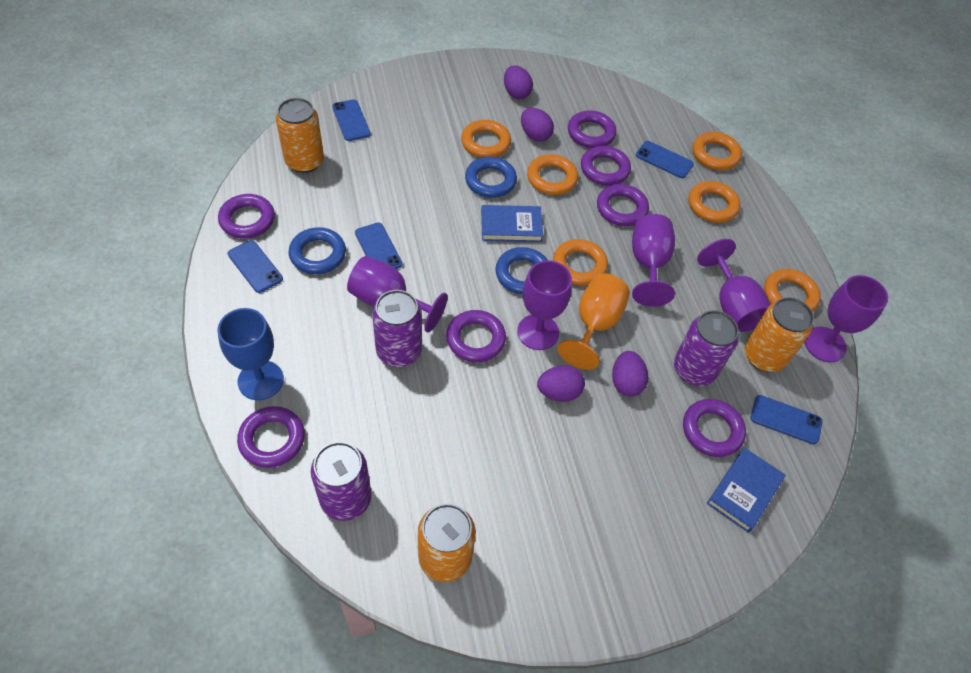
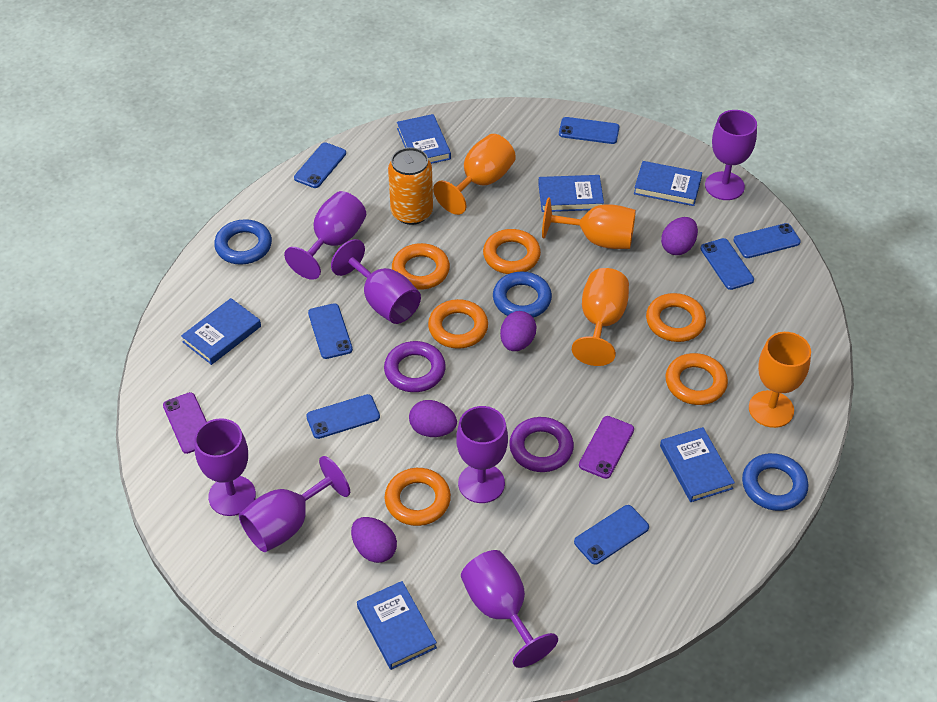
blue book: 2 -> 6
blue goblet: 1 -> 0
blue phone: 5 -> 7
orange can: 3 -> 1
orange goblet: 1 -> 4
purple can: 3 -> 0
purple goblet: 5 -> 7
purple phone: 0 -> 2
purple ring: 7 -> 2

